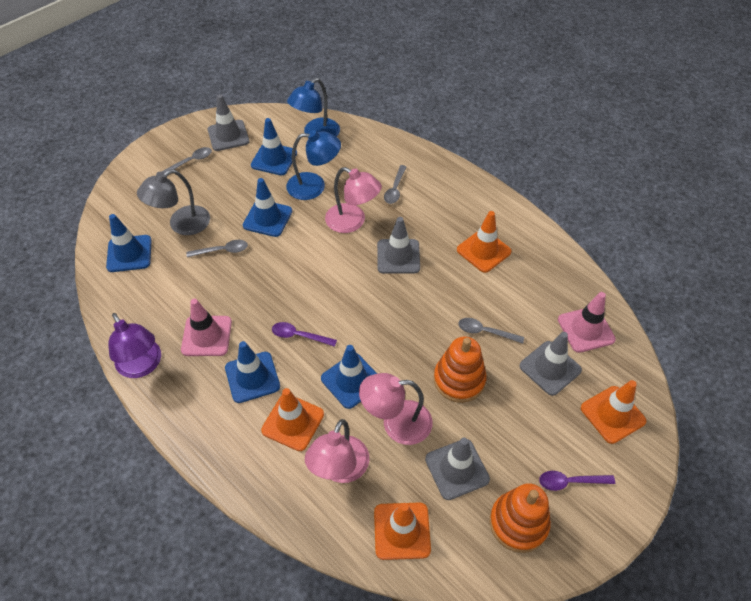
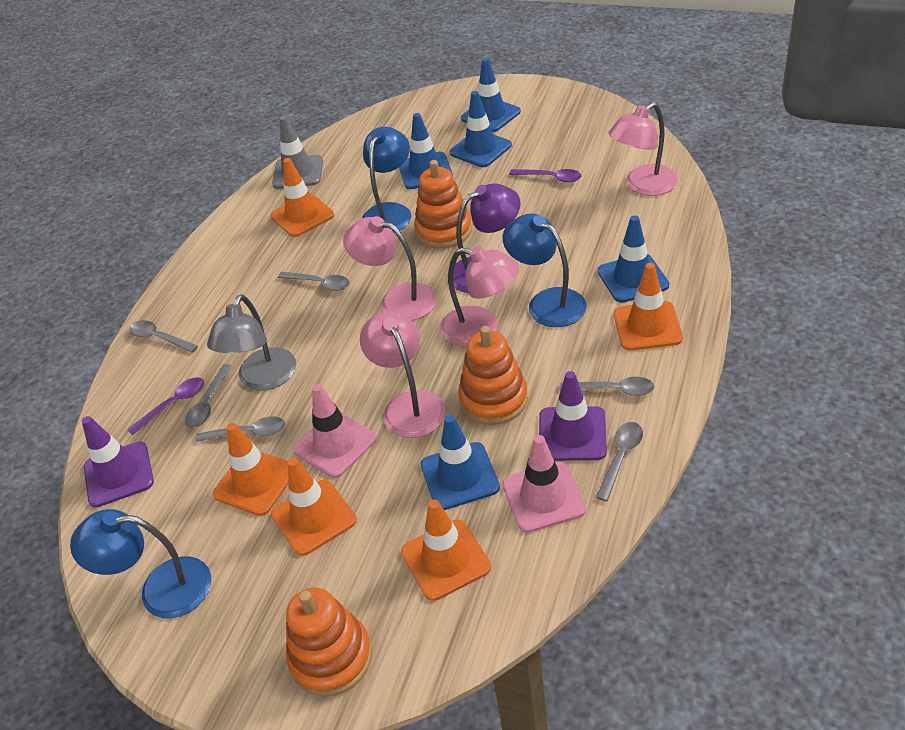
blue lamp: 2 -> 3
grey spoon: 4 -> 6
grey traffic cone: 4 -> 1
orange stacking toy: 2 -> 3
orange traffic cone: 4 -> 5
pink lamp: 3 -> 4
purple traffic cone: 0 -> 2

